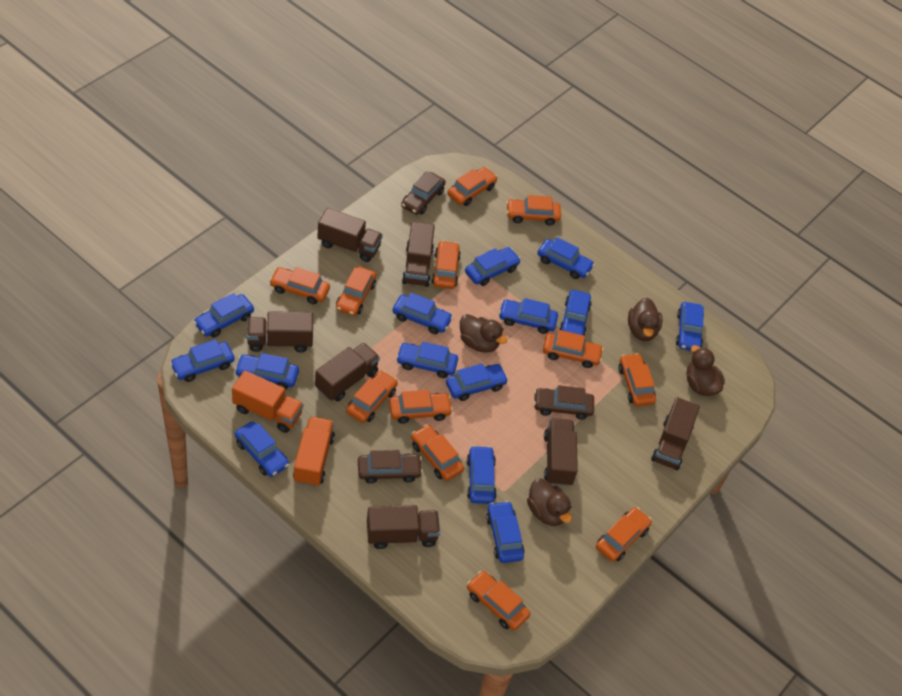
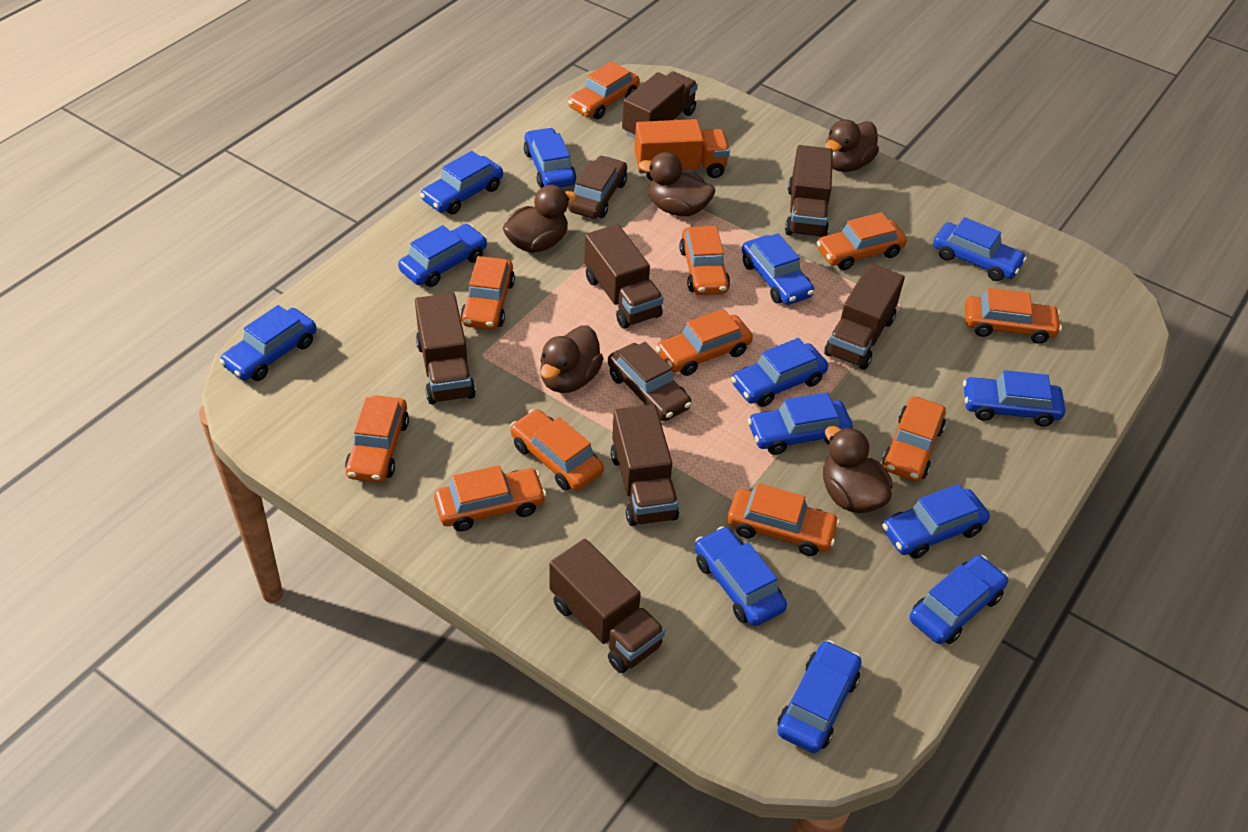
blue car: 14 -> 13
brown car: 3 -> 2
brown duck: 4 -> 5
orange car: 12 -> 11
orange truck: 2 -> 1

